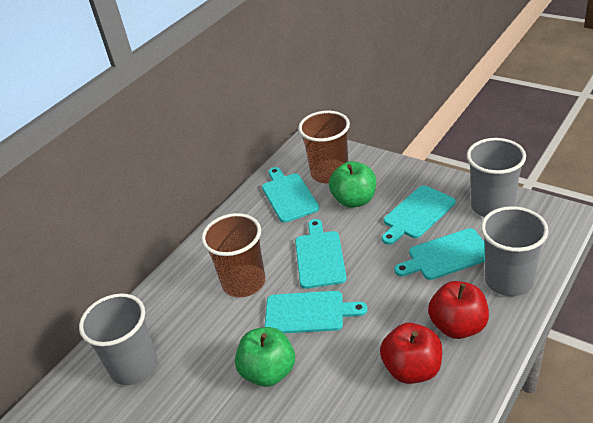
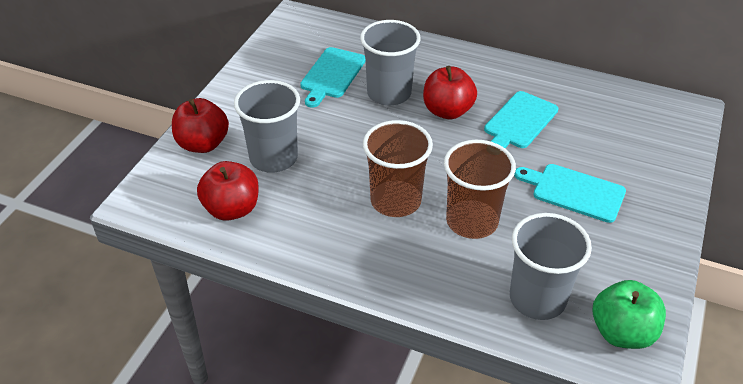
green apple: 2 -> 1
red apple: 2 -> 3
turquoise cutting board: 5 -> 3

